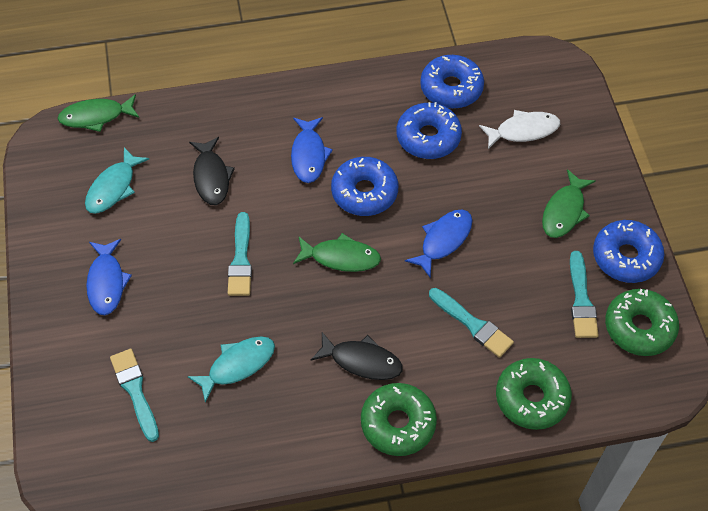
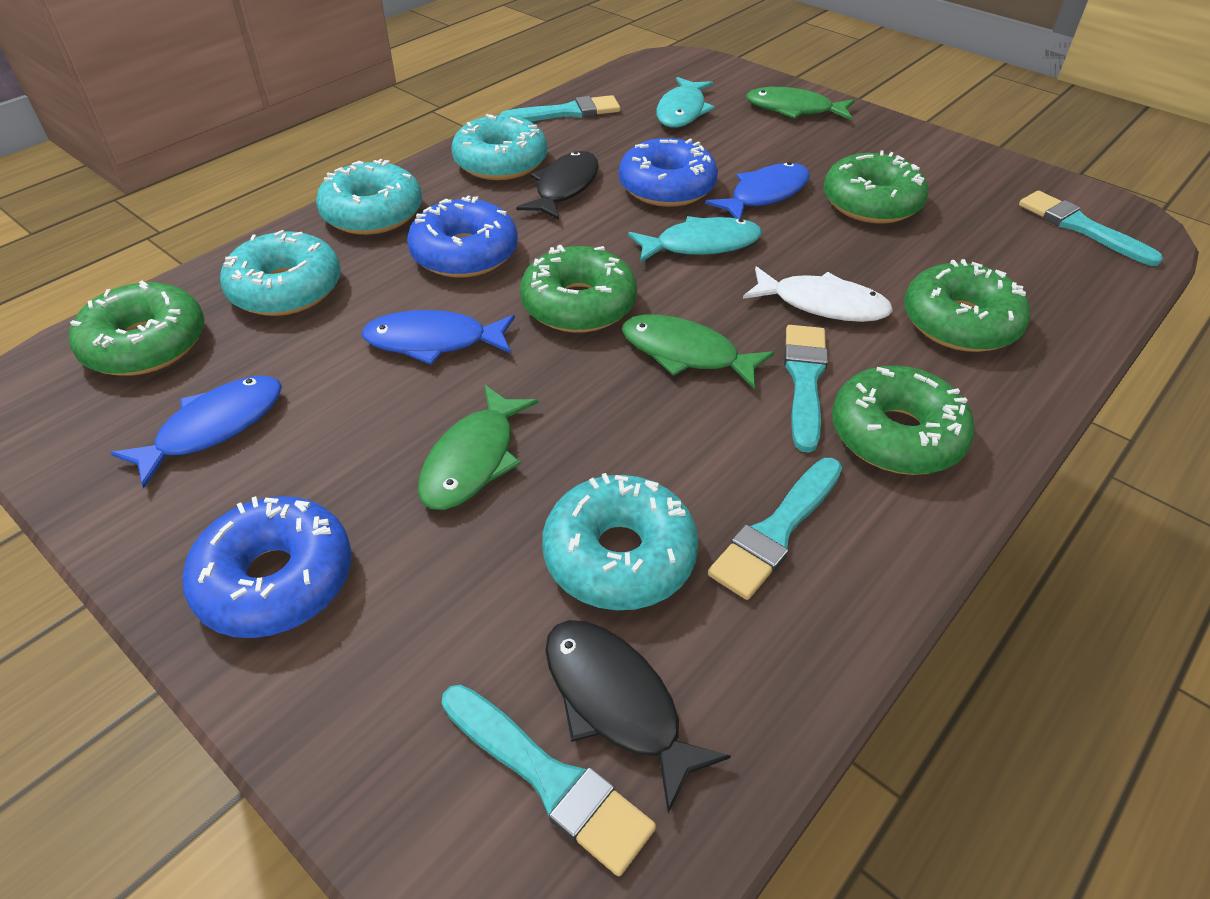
blue donut: 4 -> 3
green donut: 3 -> 5
turquoise brush: 4 -> 5
turquoise donut: 0 -> 4

